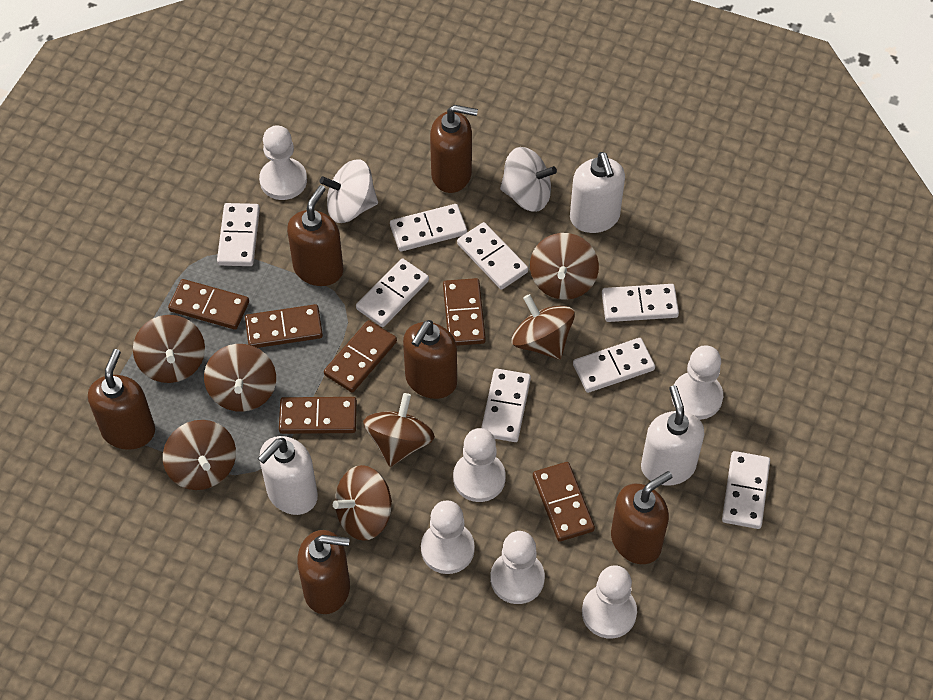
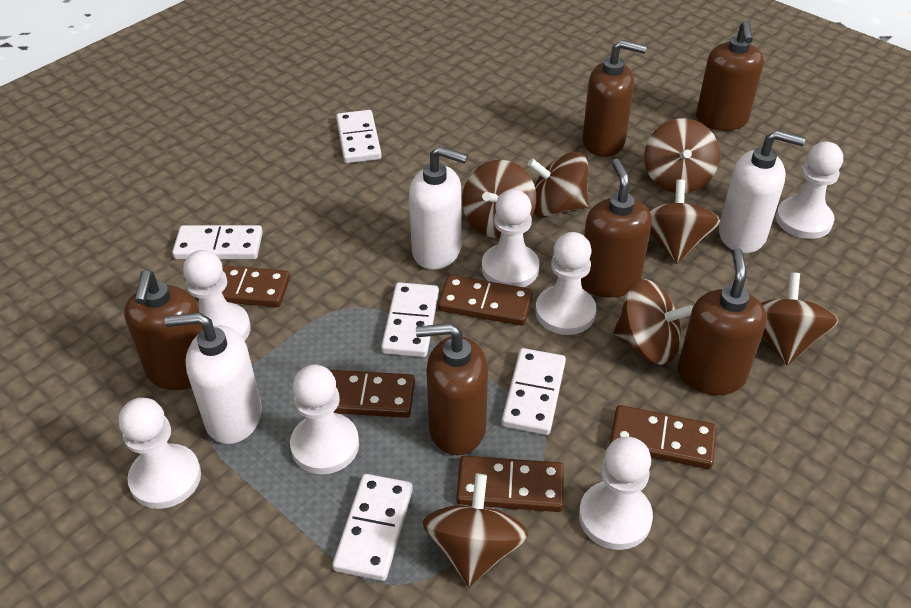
brown domino: 6 -> 5
white domino: 8 -> 5
white pawn: 6 -> 7
white spinning top: 2 -> 0

